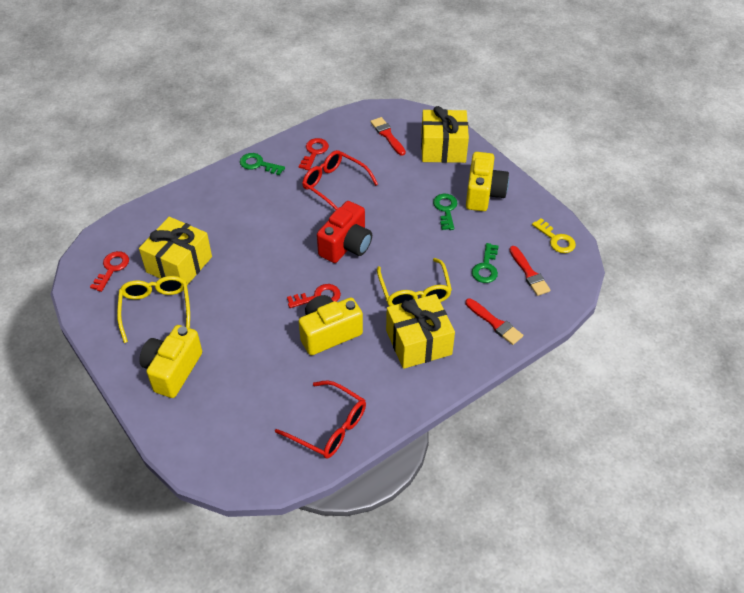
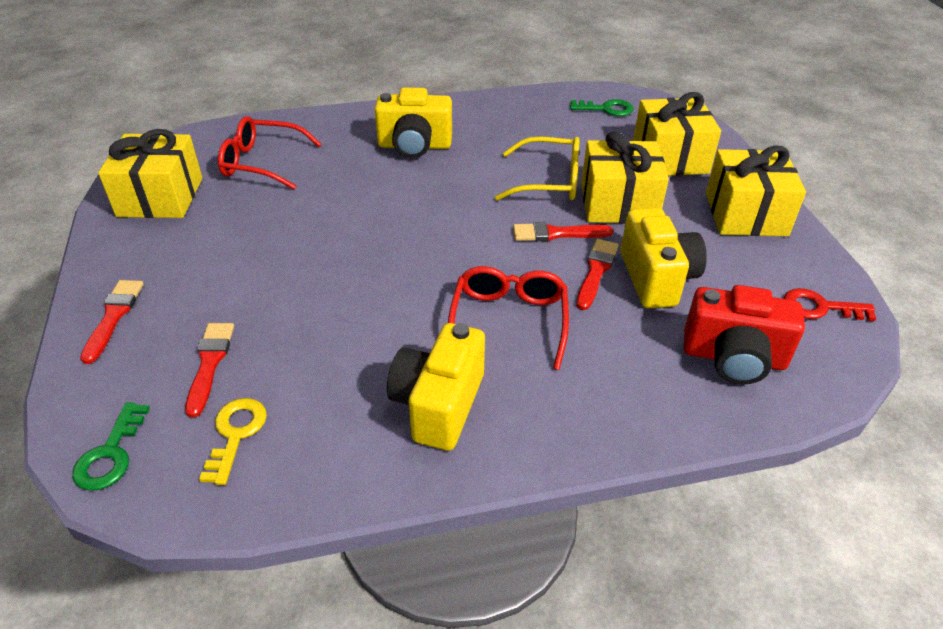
green key: 3 -> 2
red brush: 3 -> 4
red key: 3 -> 1
yellow gift: 3 -> 4
yellow glasses: 2 -> 1

